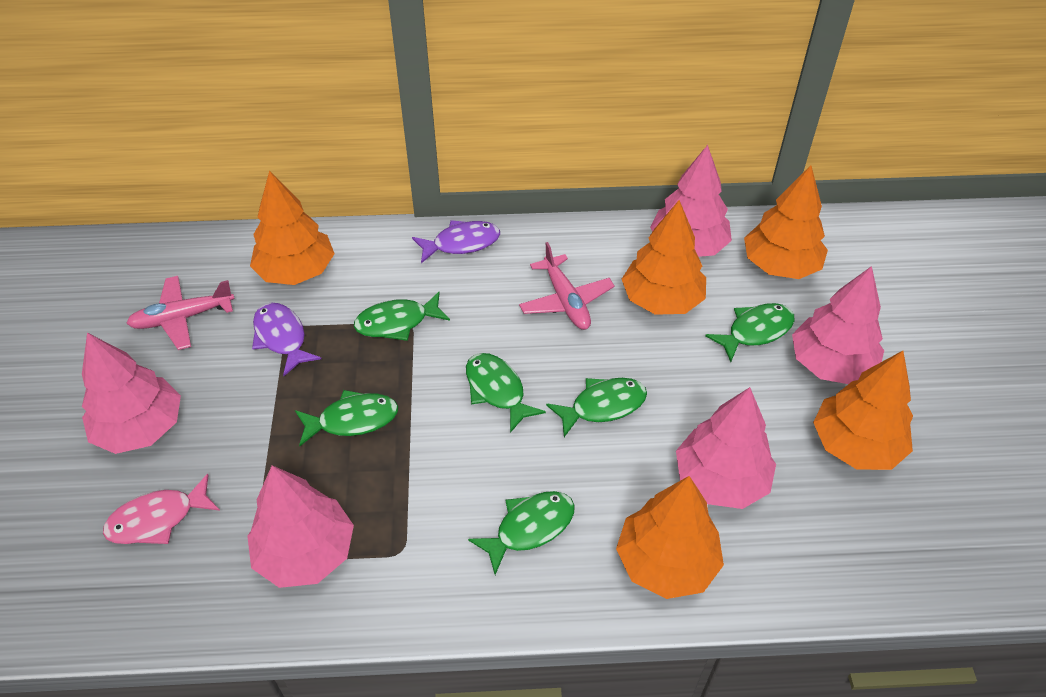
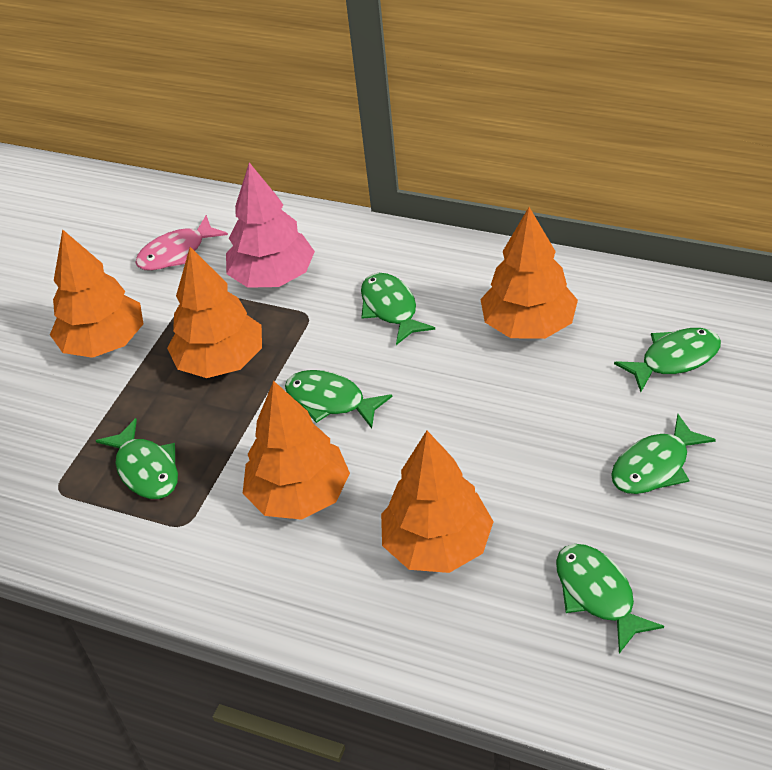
pink plane: 2 -> 0
pink tree: 5 -> 1
purple fish: 2 -> 0

